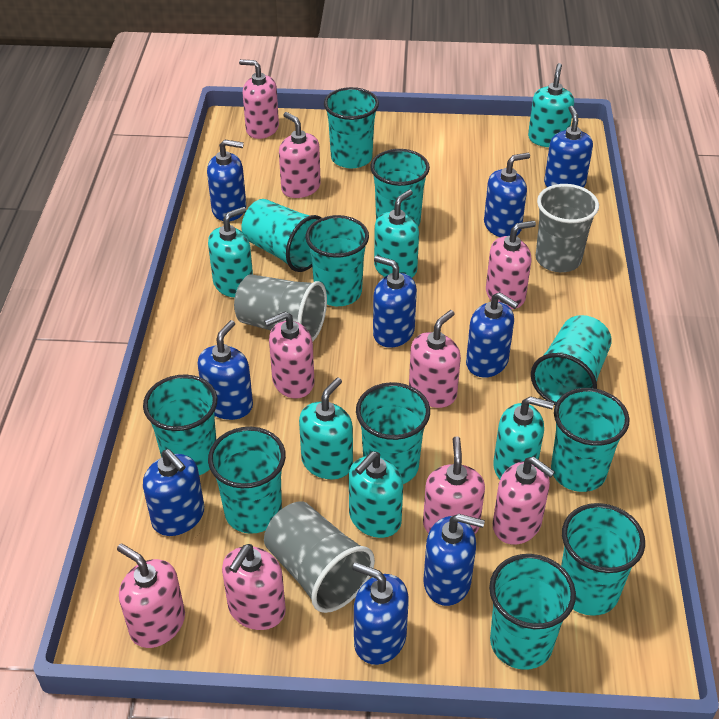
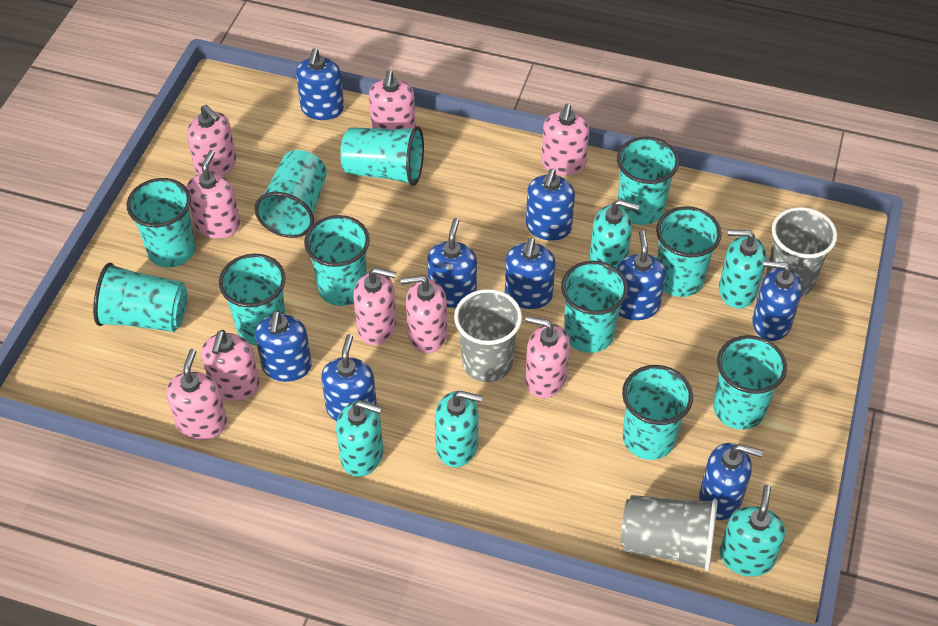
turquoise soap dispenser: 6 -> 5

